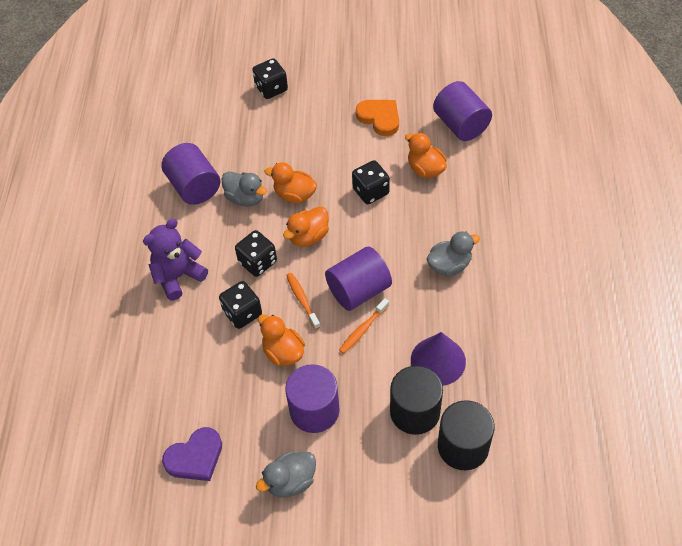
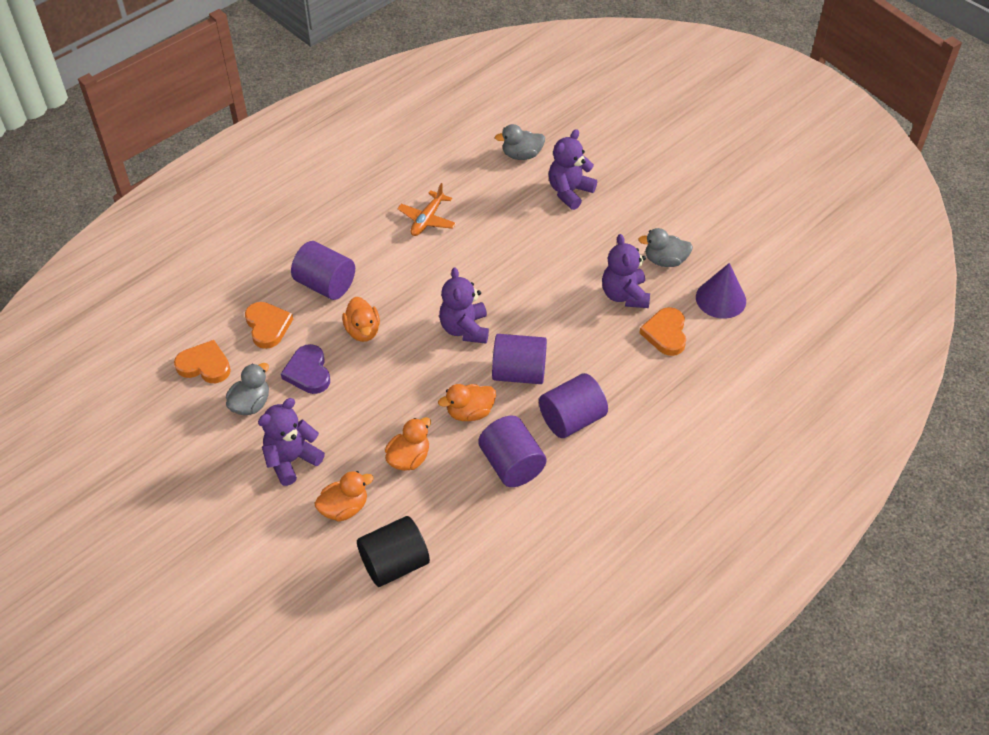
black cylinder: 2 -> 1
black dice: 4 -> 0
orange heart: 1 -> 3
orange plane: 0 -> 1
orange toothbrush: 2 -> 0
purple teddy bear: 1 -> 4

